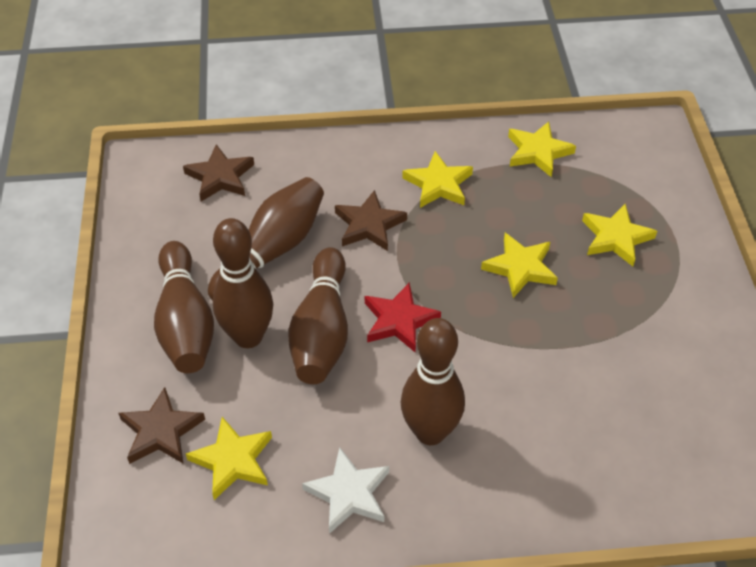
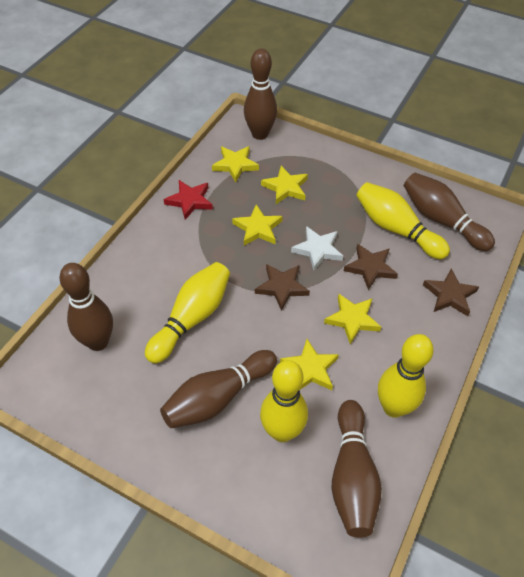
yellow bowling pin: 0 -> 4

